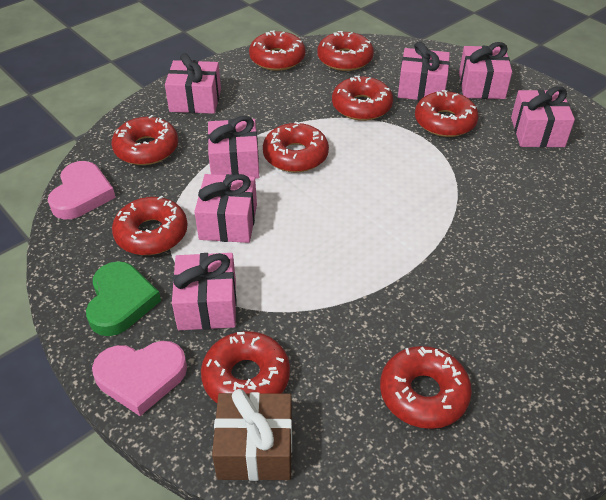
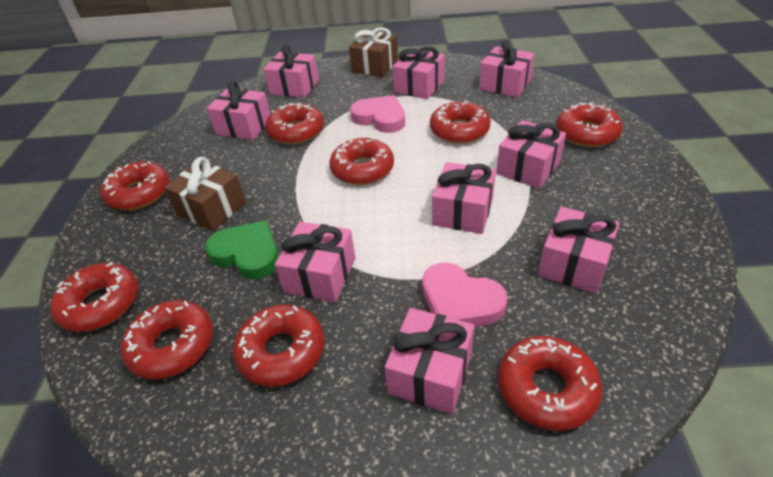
brown gift: 1 -> 2
pink gift: 7 -> 9

